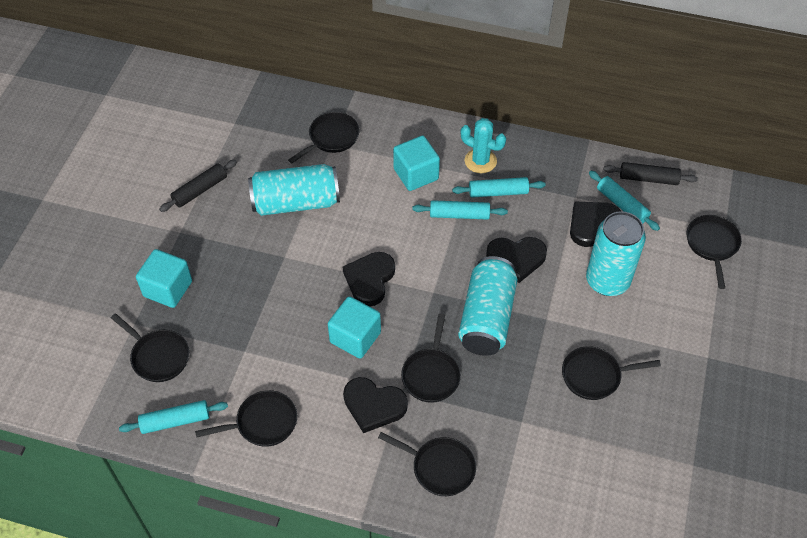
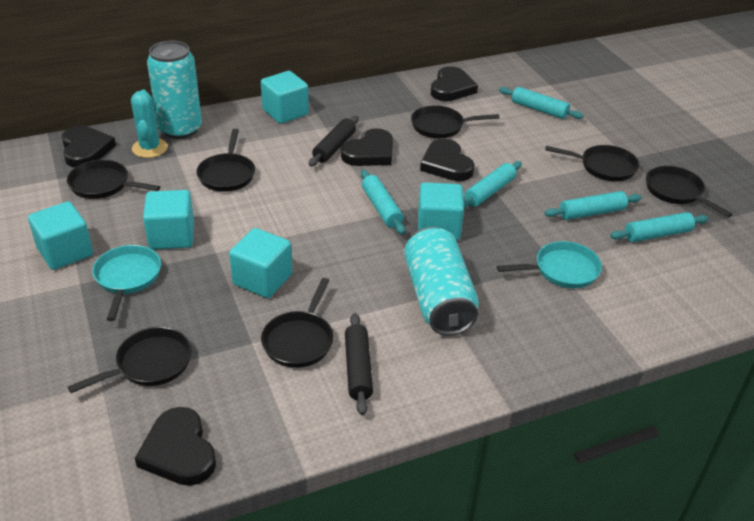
black heart: 4 -> 5
turquoise can: 3 -> 2
turquoise cube: 3 -> 5
turquoise pan: 0 -> 2
turquoise rolling pin: 4 -> 5

